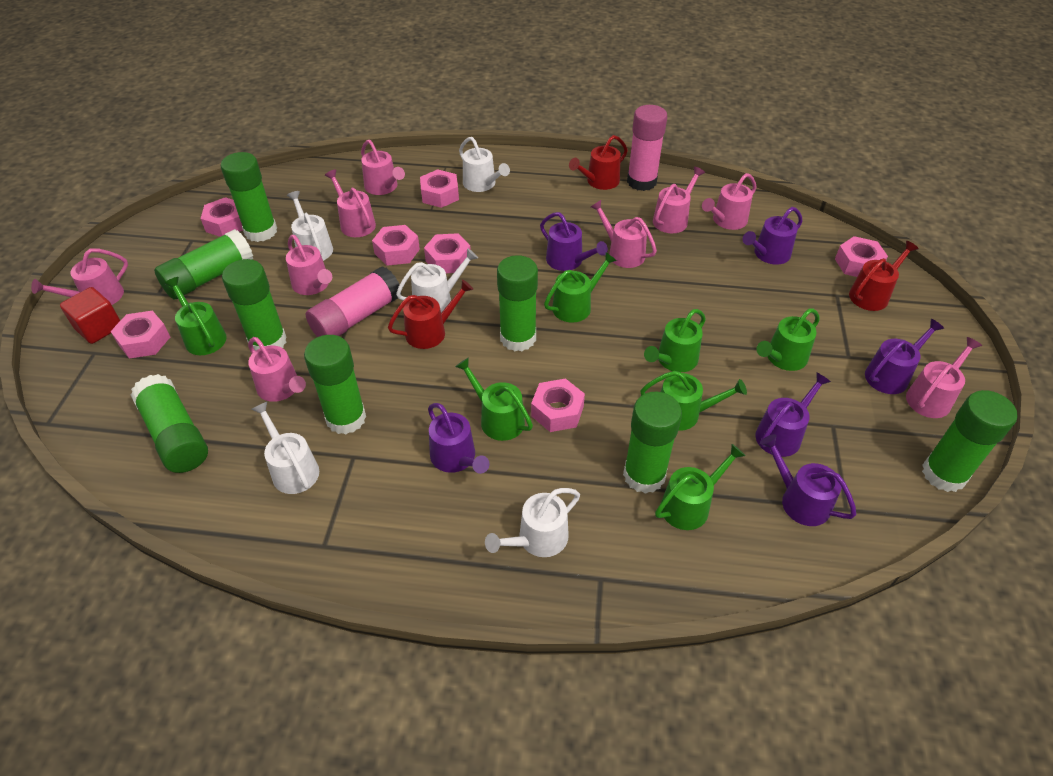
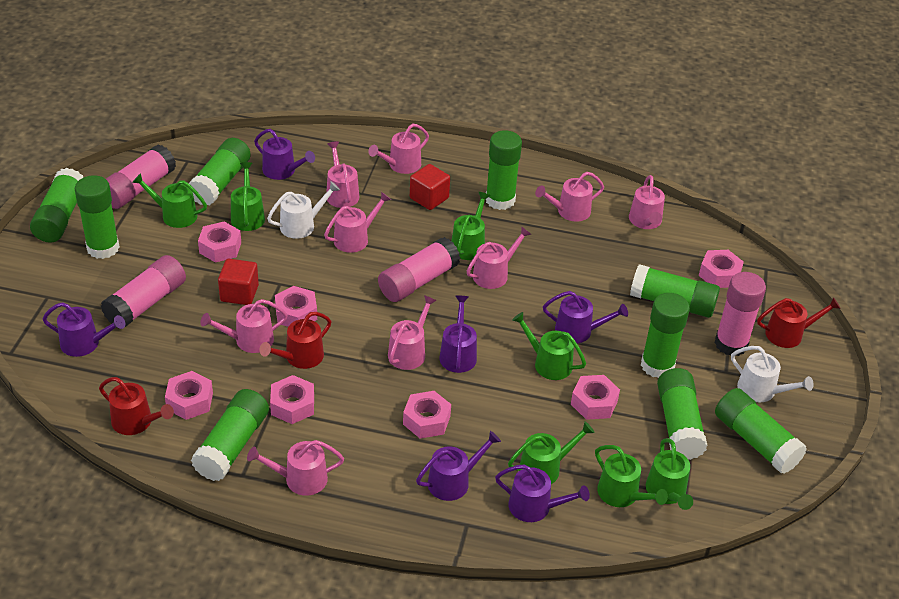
green glue stick: 8 -> 9
pink glue stick: 2 -> 4
red cube: 1 -> 2
white watering can: 5 -> 2

